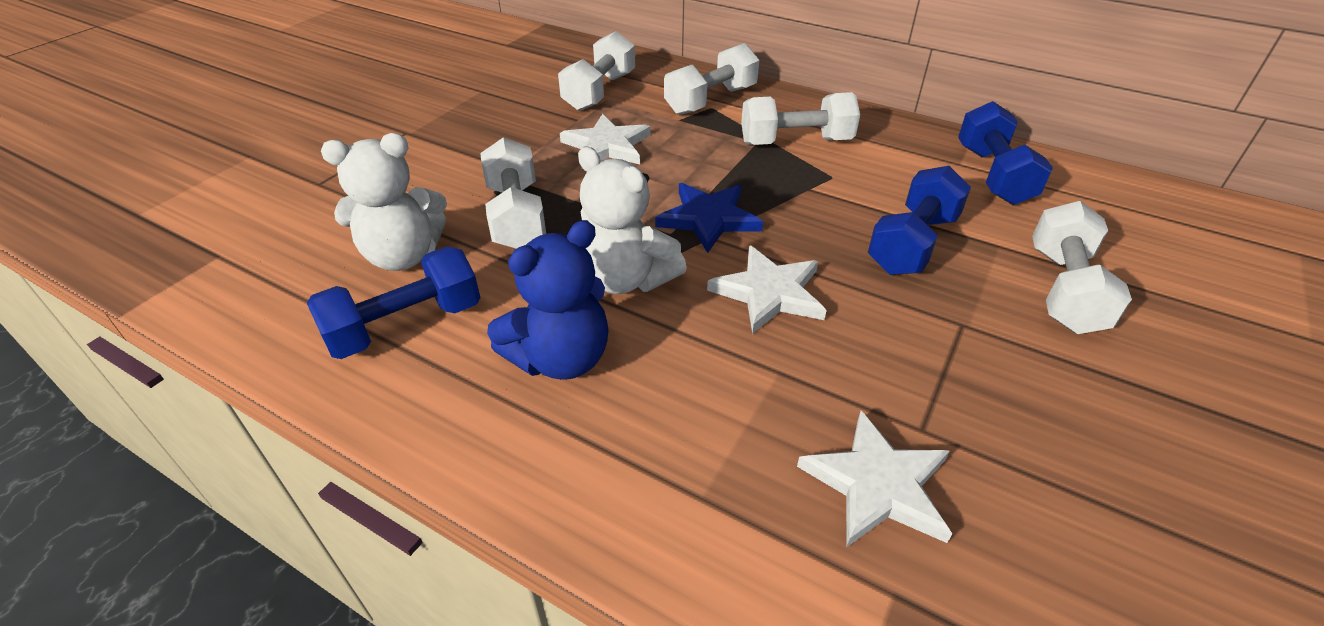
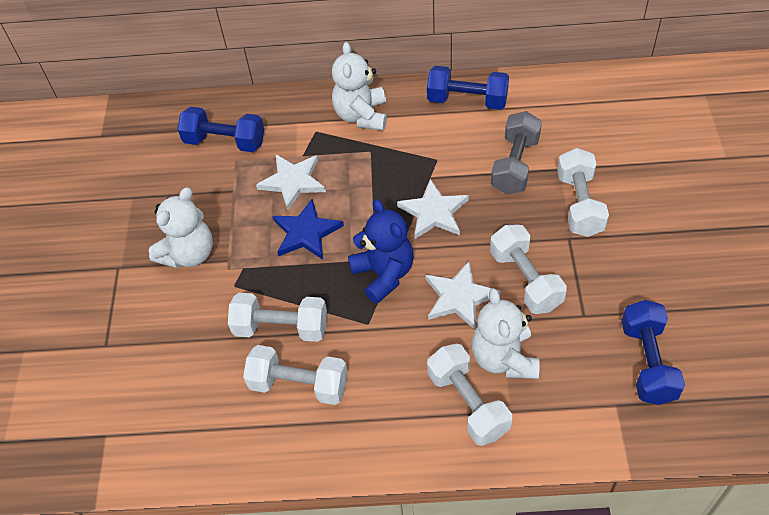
grey dumbbell: 0 -> 1
white teddy bear: 2 -> 3

